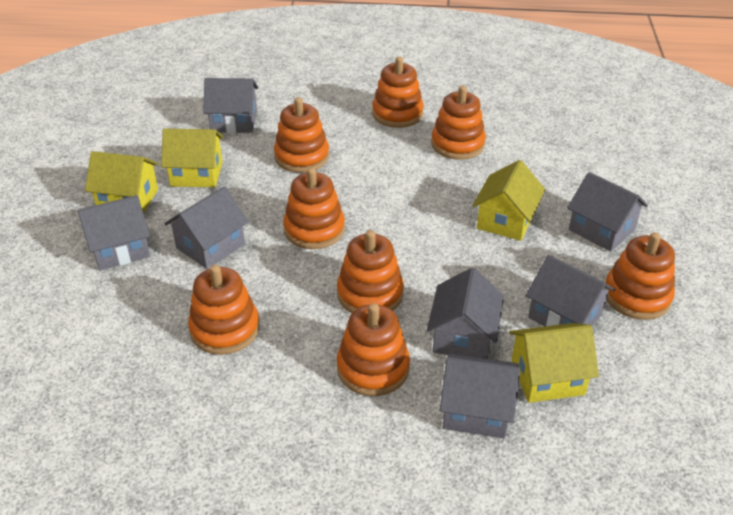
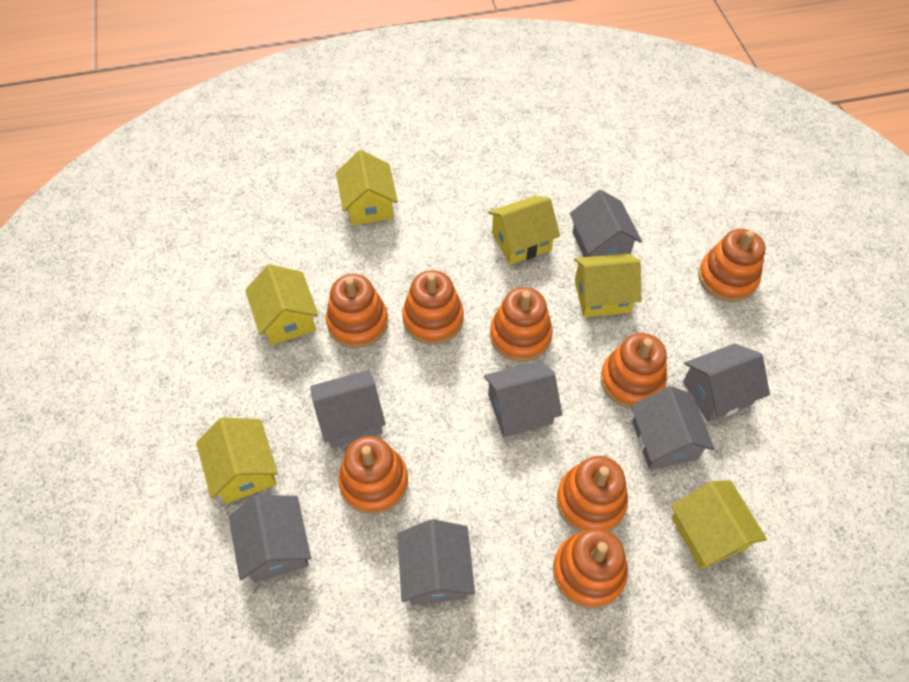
yellow house: 4 -> 6

